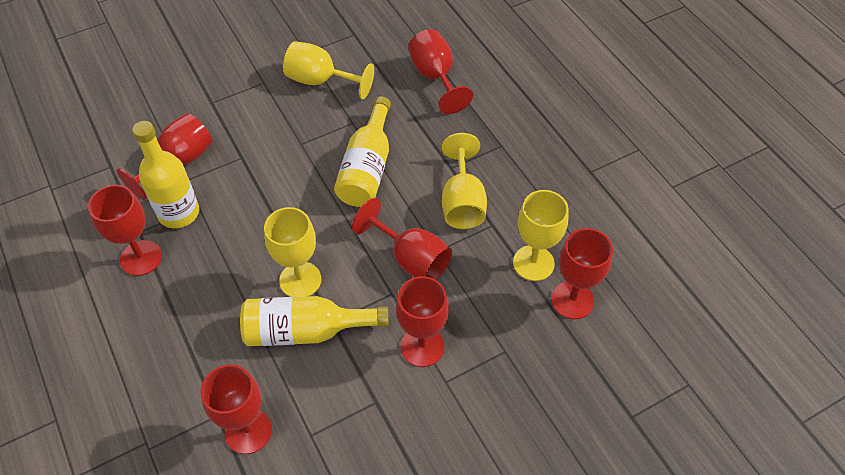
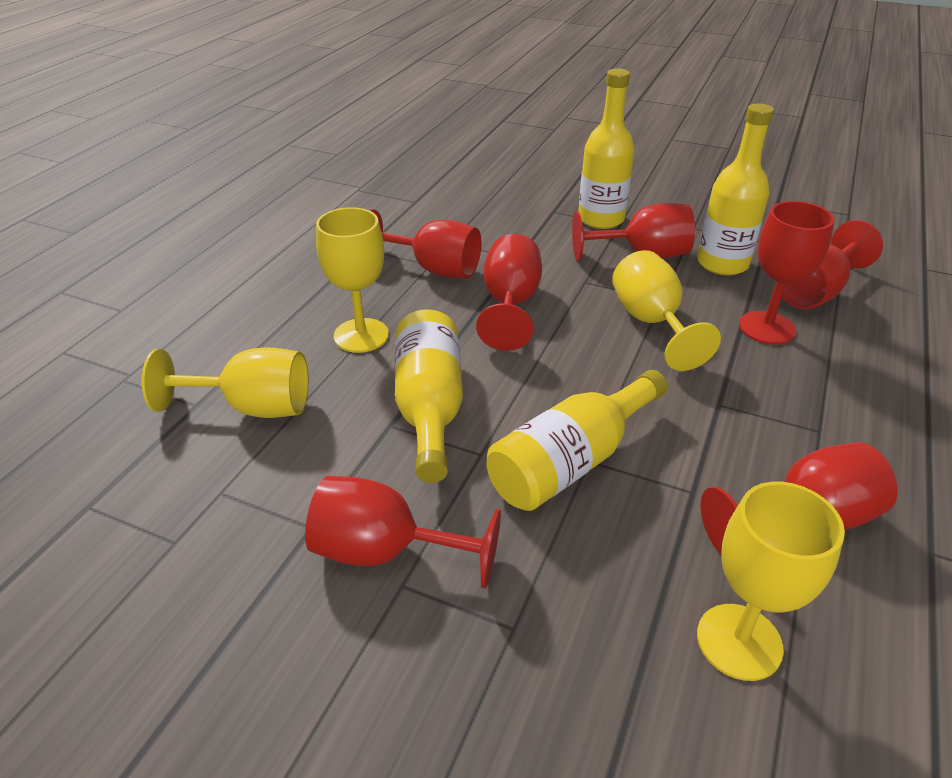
yellow bottle: 3 -> 4

